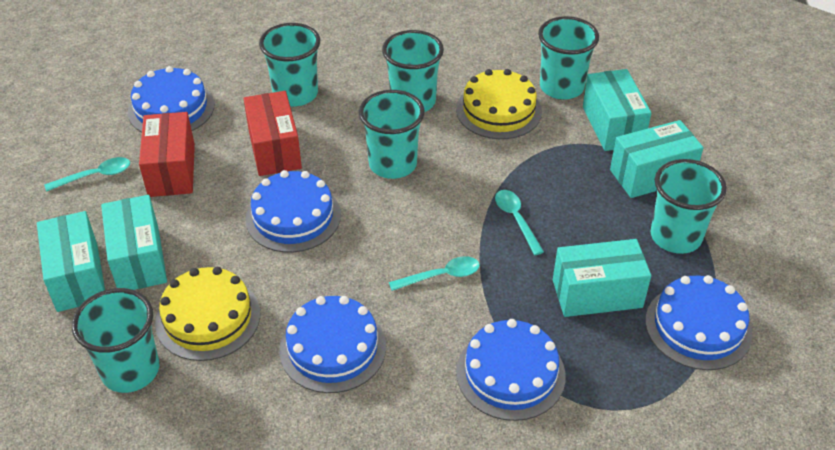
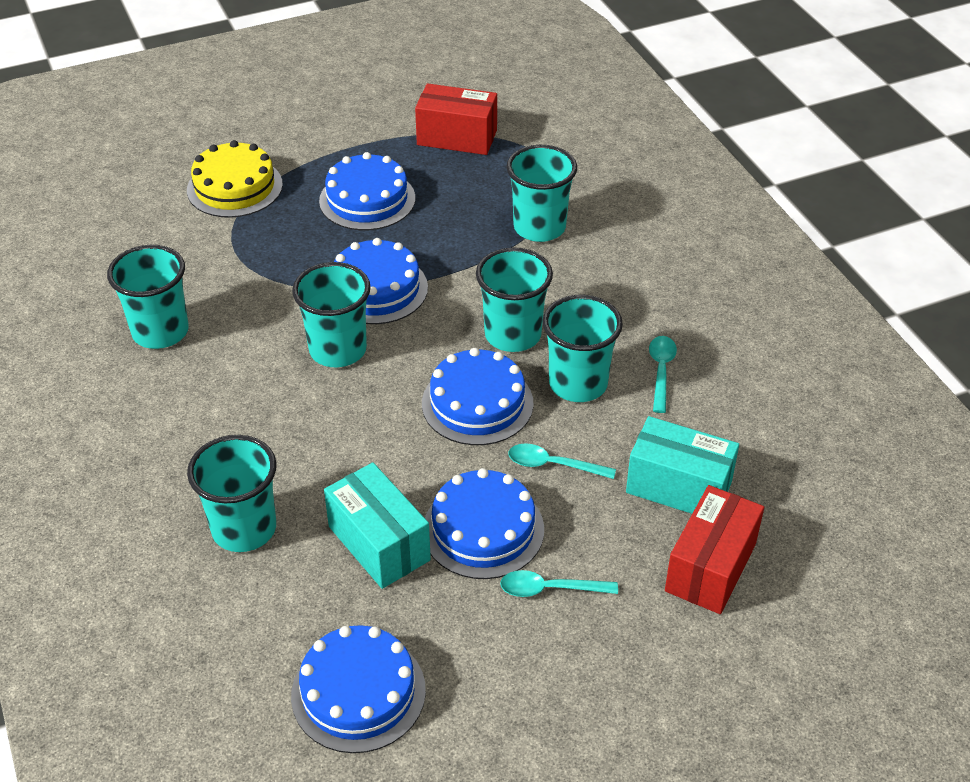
turquoise box: 5 -> 2
yellow cake: 2 -> 1

